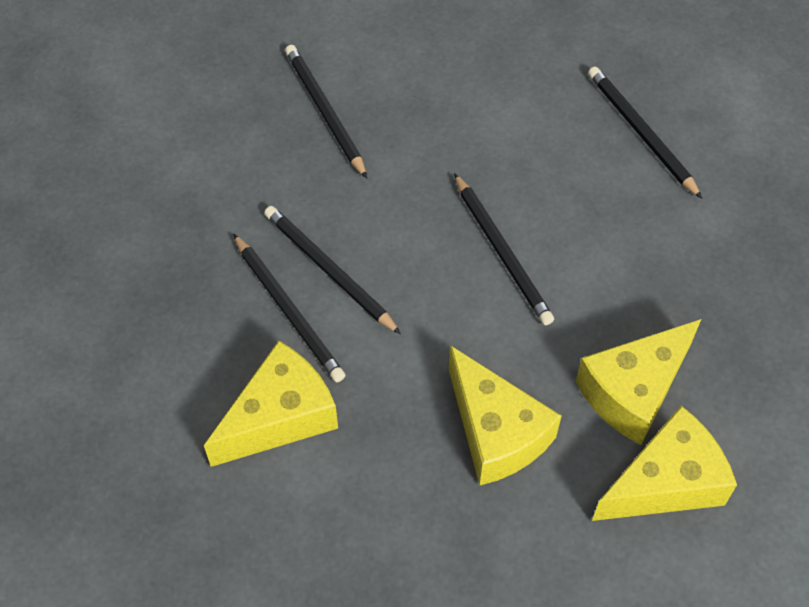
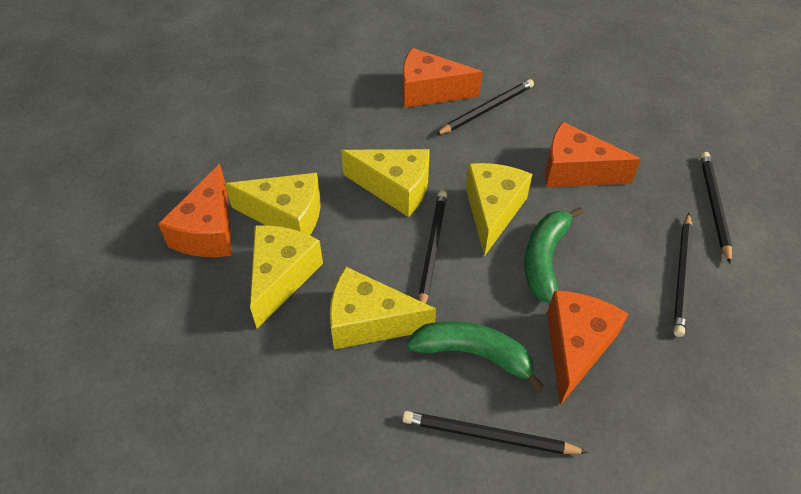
green banana: 0 -> 2
orange cheese: 0 -> 4
yellow cheese: 4 -> 5

